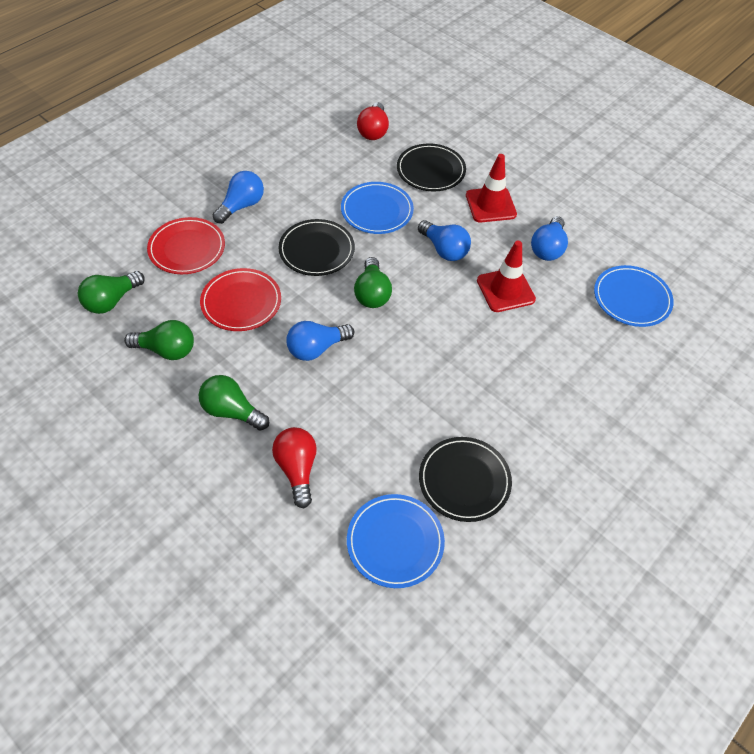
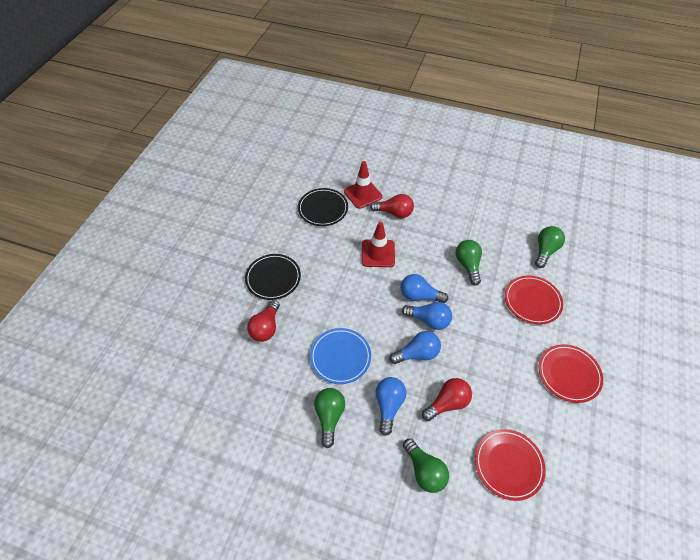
black plate: 3 -> 2
blue plate: 3 -> 1
red light bulb: 2 -> 3
red plate: 2 -> 3

